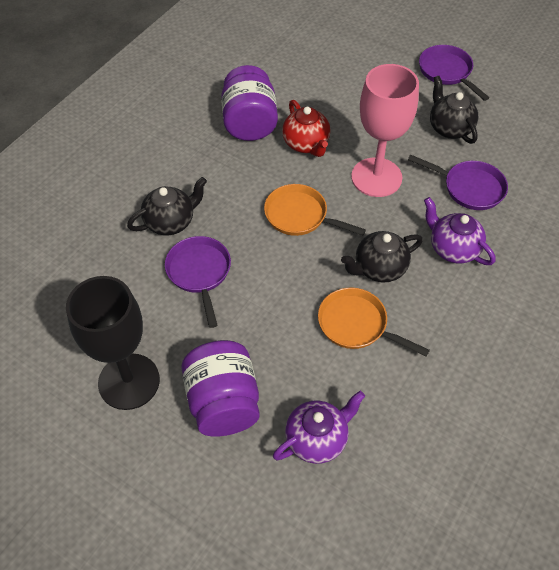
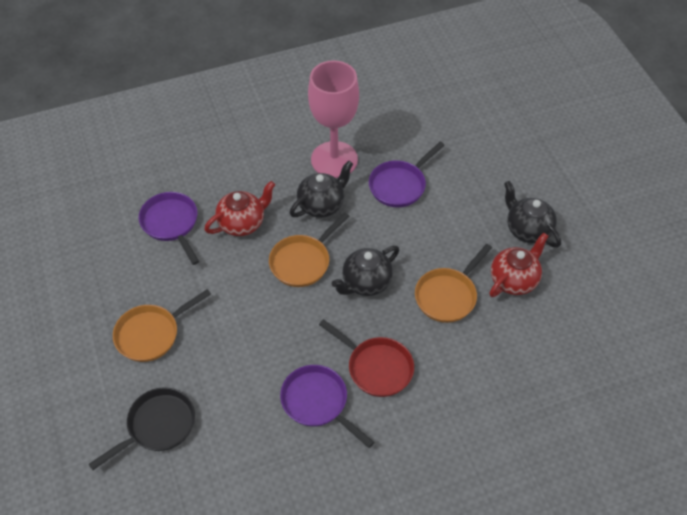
black goblet: 1 -> 0
black pan: 0 -> 1
orange pan: 2 -> 3
purple jar: 2 -> 0
purple teapot: 2 -> 0
red pan: 0 -> 1
red teapot: 1 -> 2

